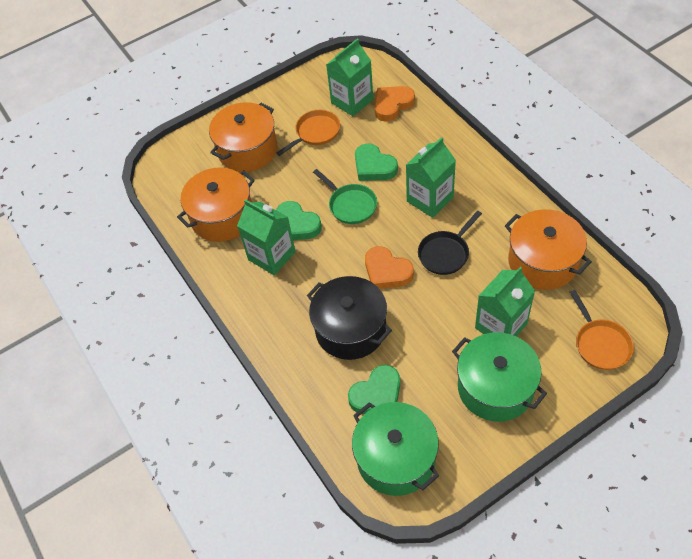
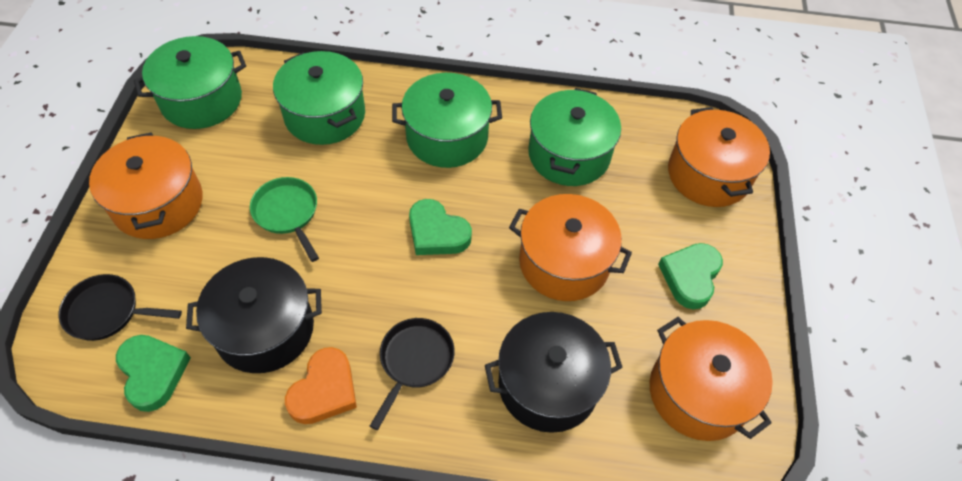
black pan: 1 -> 2
black pot: 1 -> 2
green carton: 4 -> 0
green pot: 2 -> 4
orange heart: 2 -> 1
orange pan: 2 -> 0
orange pot: 3 -> 4

